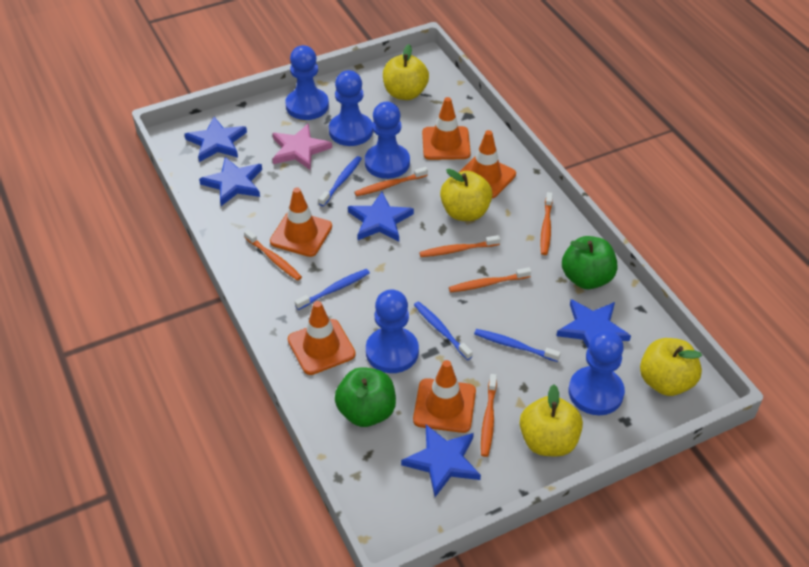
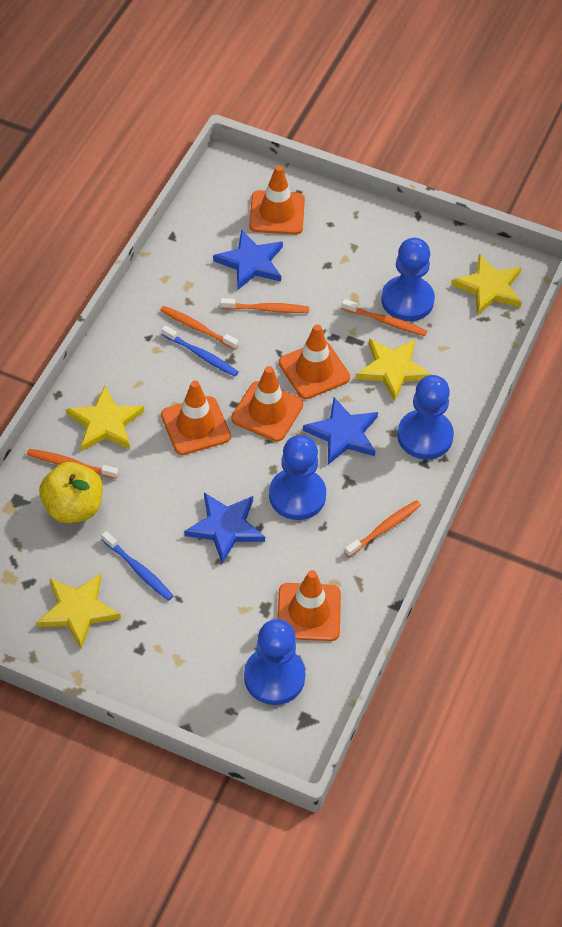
blue pawn: 5 -> 4
blue star: 5 -> 3
blue toothbrush: 4 -> 2
green apple: 2 -> 0
orange toothbrush: 6 -> 5
pink star: 1 -> 0
yellow apple: 4 -> 1
yellow star: 0 -> 4

